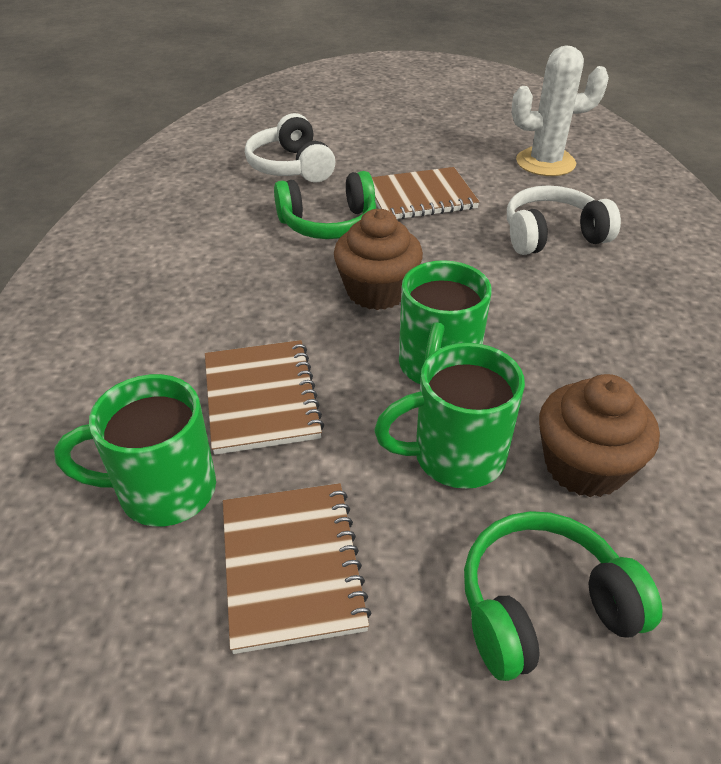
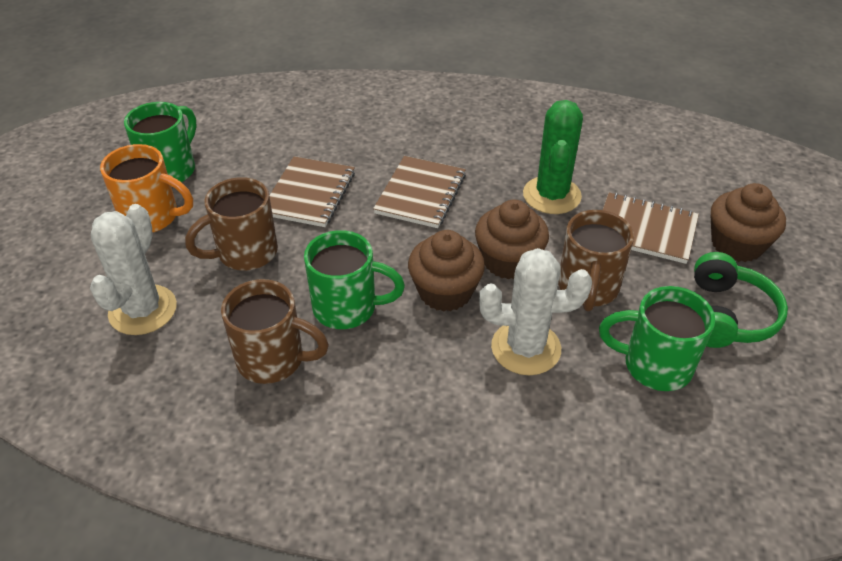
brown cupcake: 2 -> 3
brown mug: 0 -> 3
green cactus: 0 -> 1
green headphones: 2 -> 1
orange mug: 0 -> 1
white cactus: 1 -> 2
white headphones: 2 -> 0

